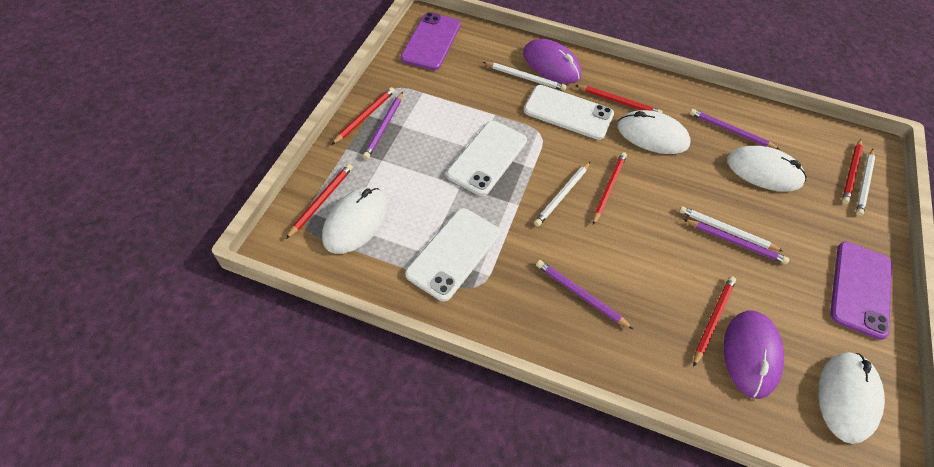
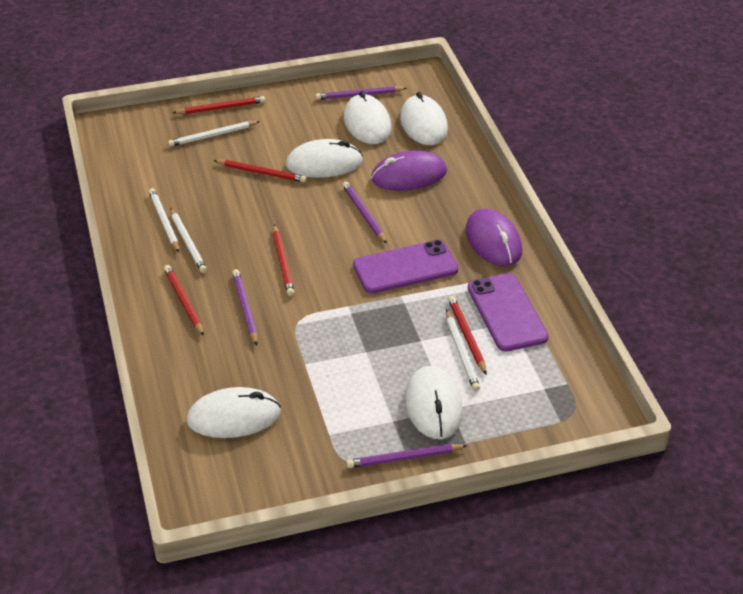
red pencil: 6 -> 5
white mouse: 4 -> 5
white phone: 3 -> 0

